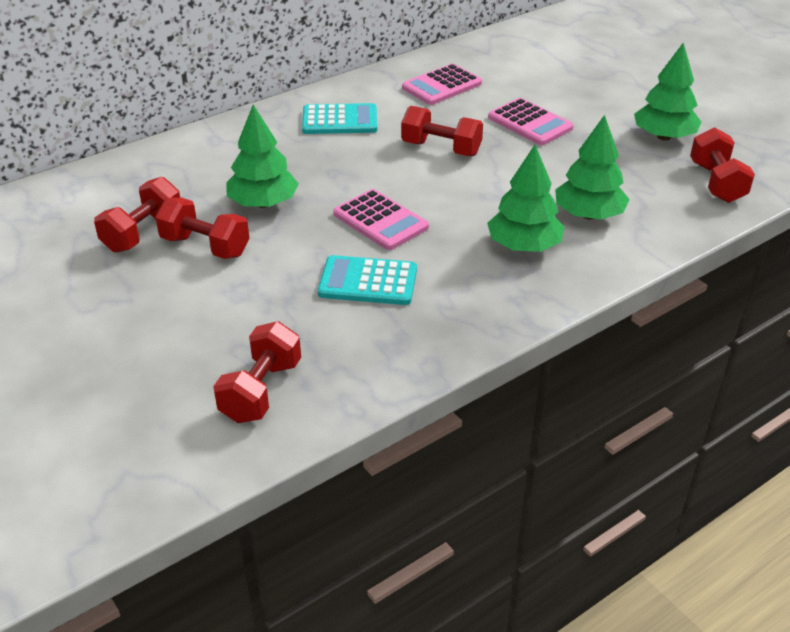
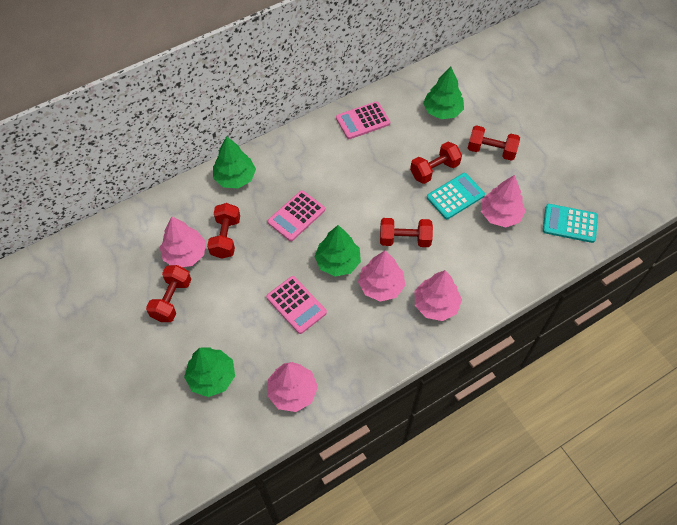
pink tree: 0 -> 5

